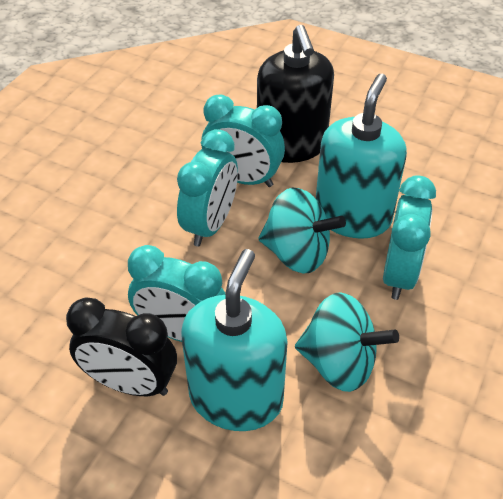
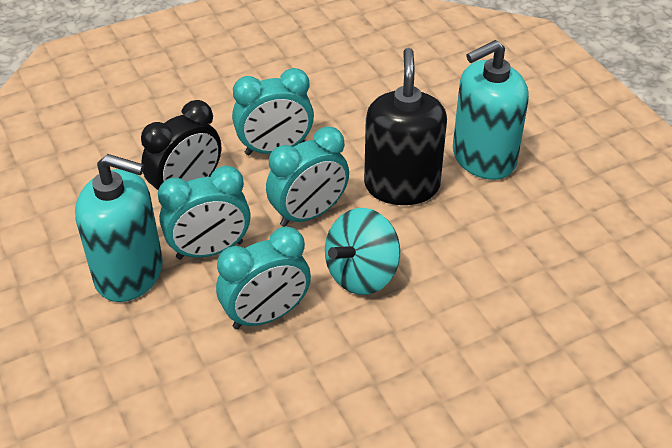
turquoise spinning top: 2 -> 1

